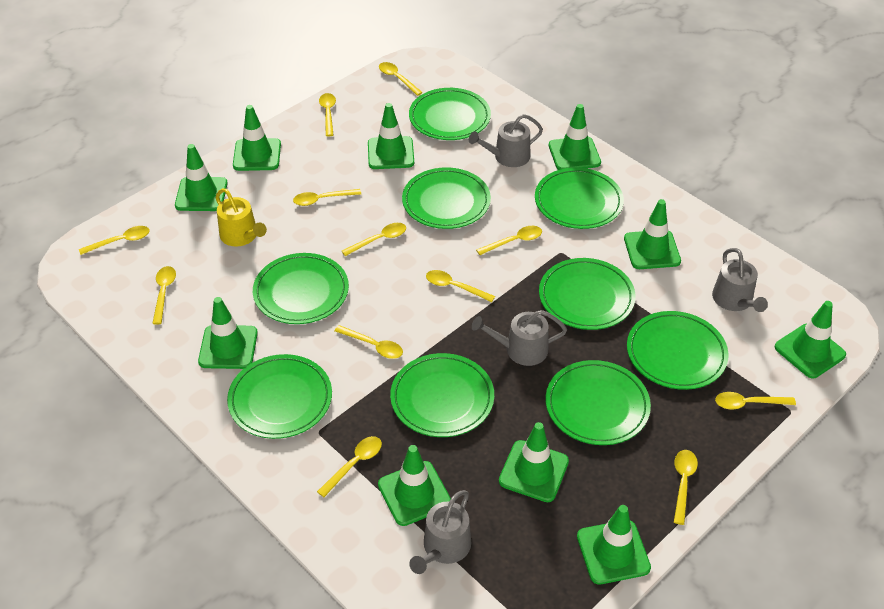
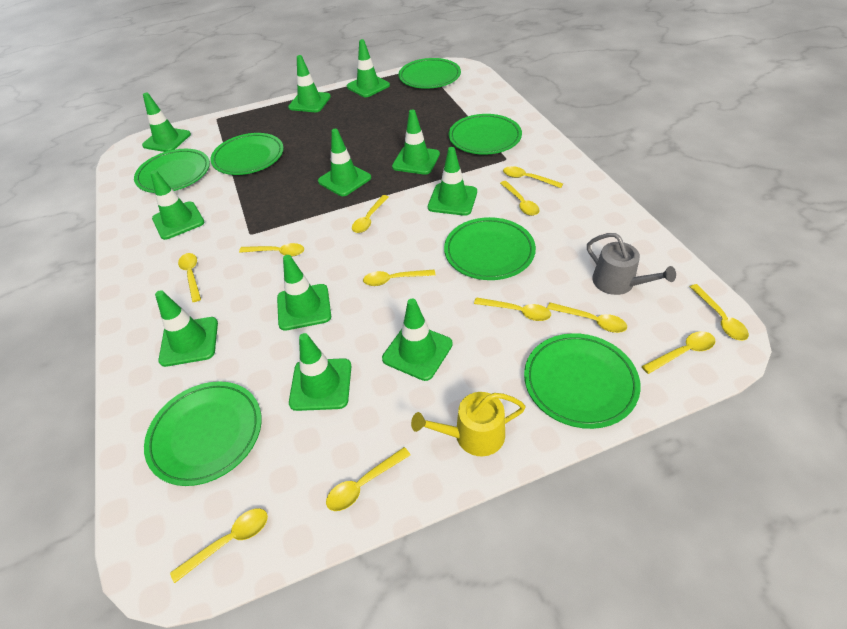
green plate: 9 -> 7
green traffic cone: 10 -> 11
grey watering can: 4 -> 1

